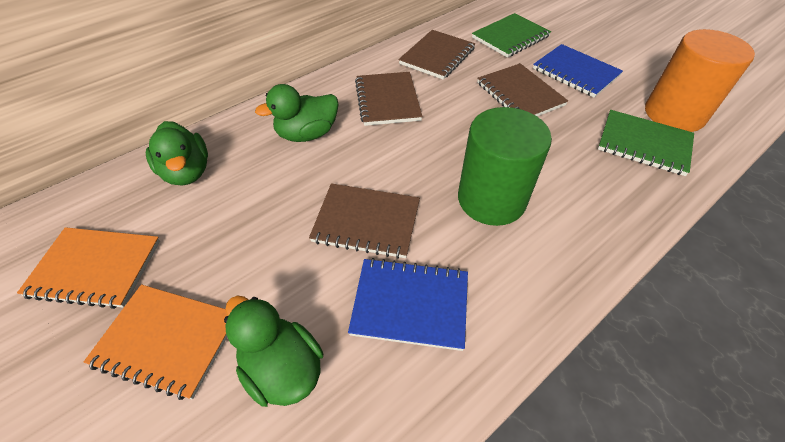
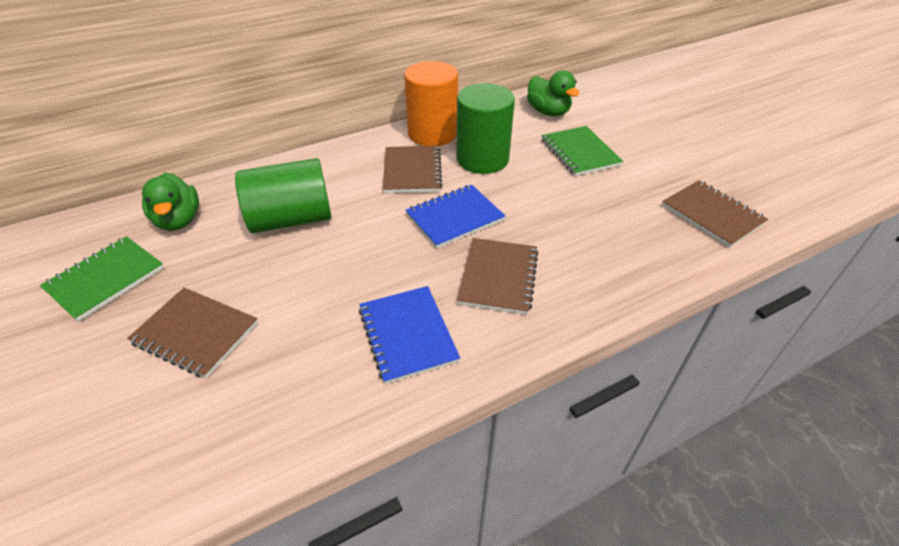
green cylinder: 1 -> 2
green duck: 3 -> 2
orange notebook: 2 -> 0

